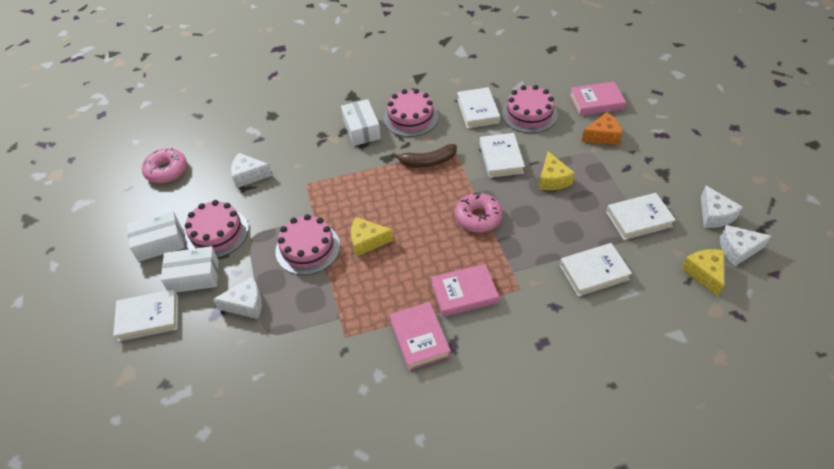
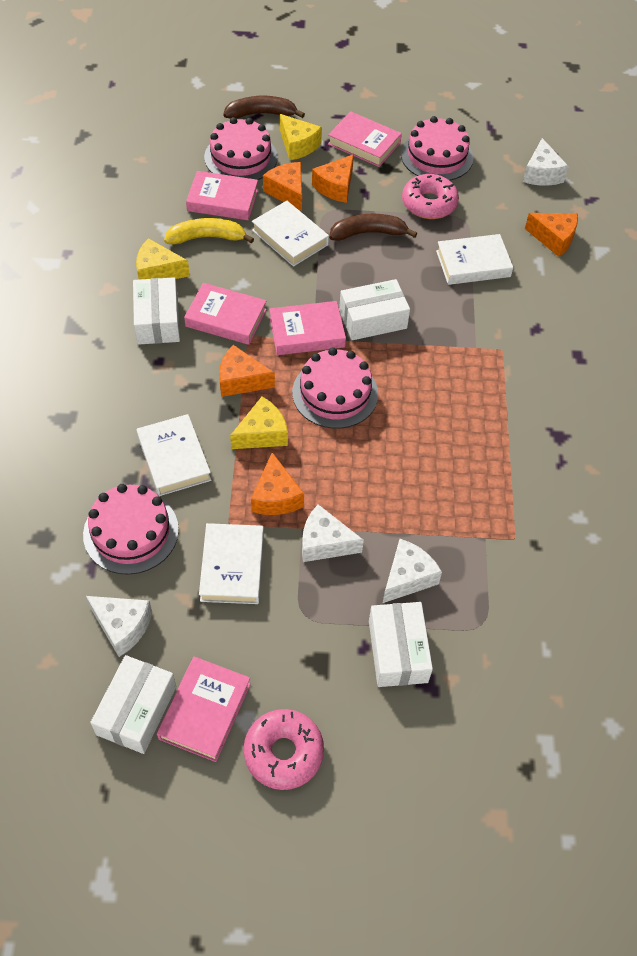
brown banana: 1 -> 2
orange cheese: 1 -> 5
pink book: 3 -> 5
white book: 5 -> 4
white box: 3 -> 4
yellow banana: 0 -> 1

